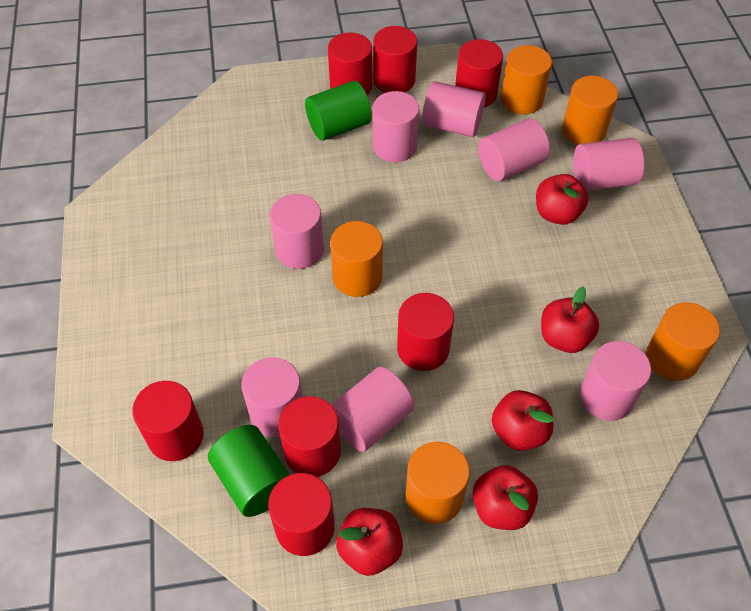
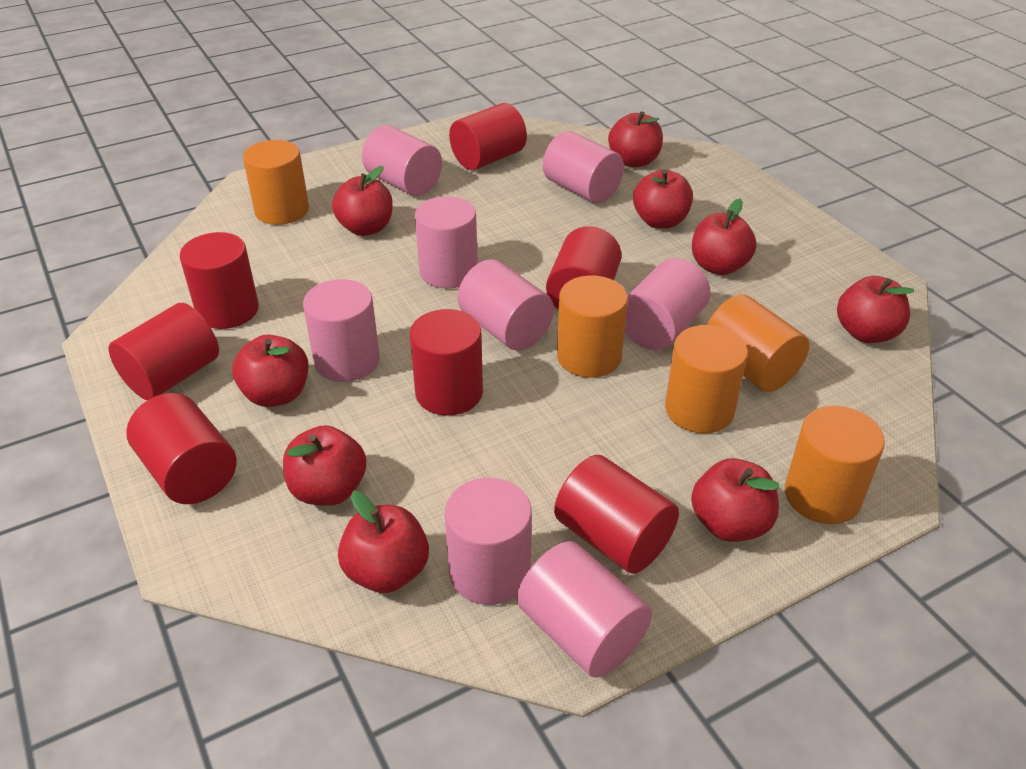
green cylinder: 2 -> 0
red apple: 5 -> 9

